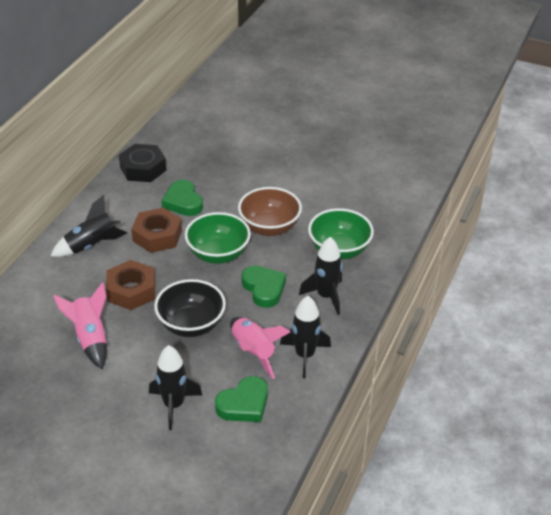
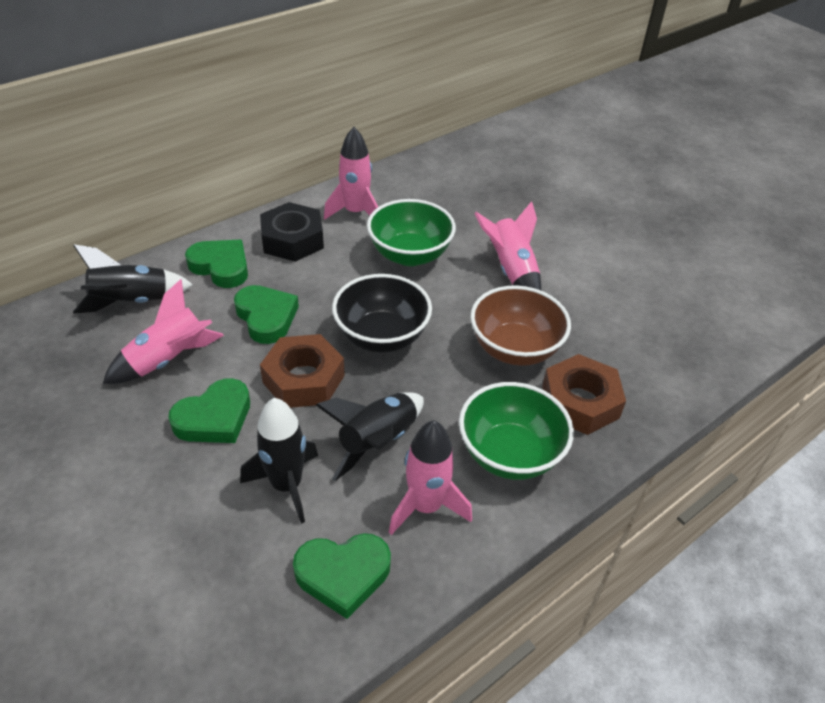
black rocket: 4 -> 3
green heart: 3 -> 4
pink rocket: 2 -> 4

